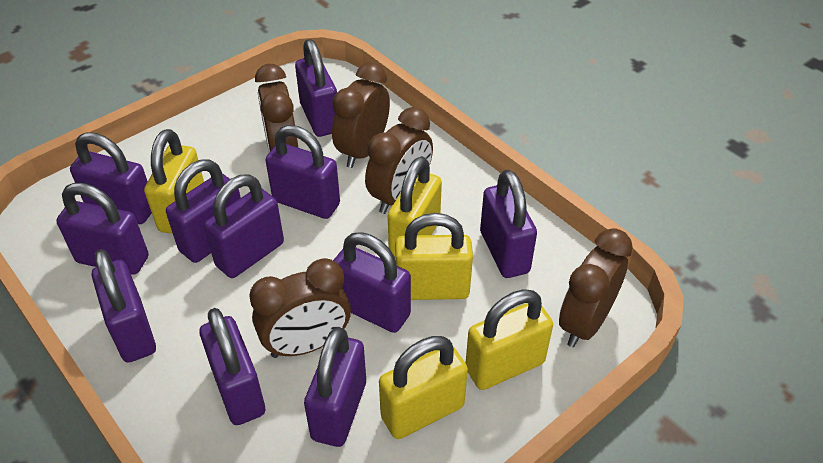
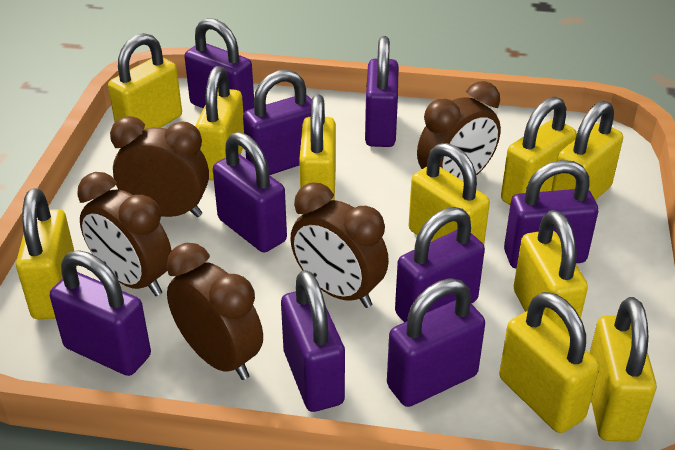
purple padlock: 11 -> 9
yellow padlock: 5 -> 10

